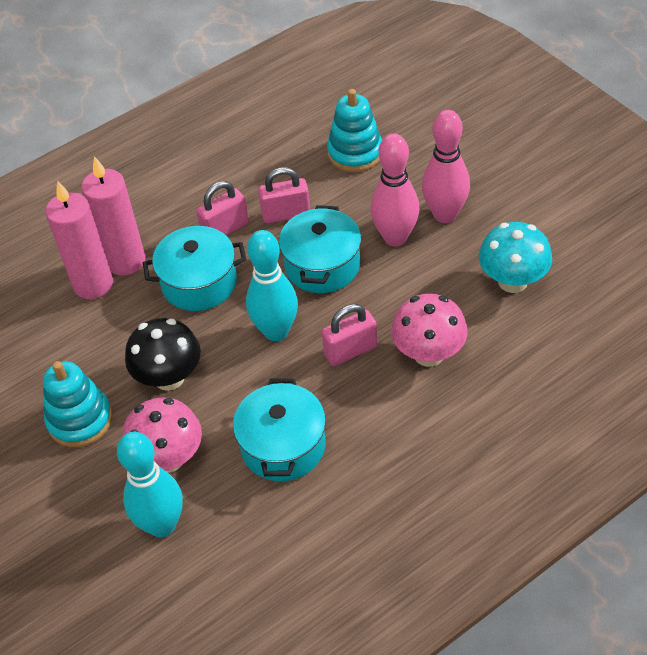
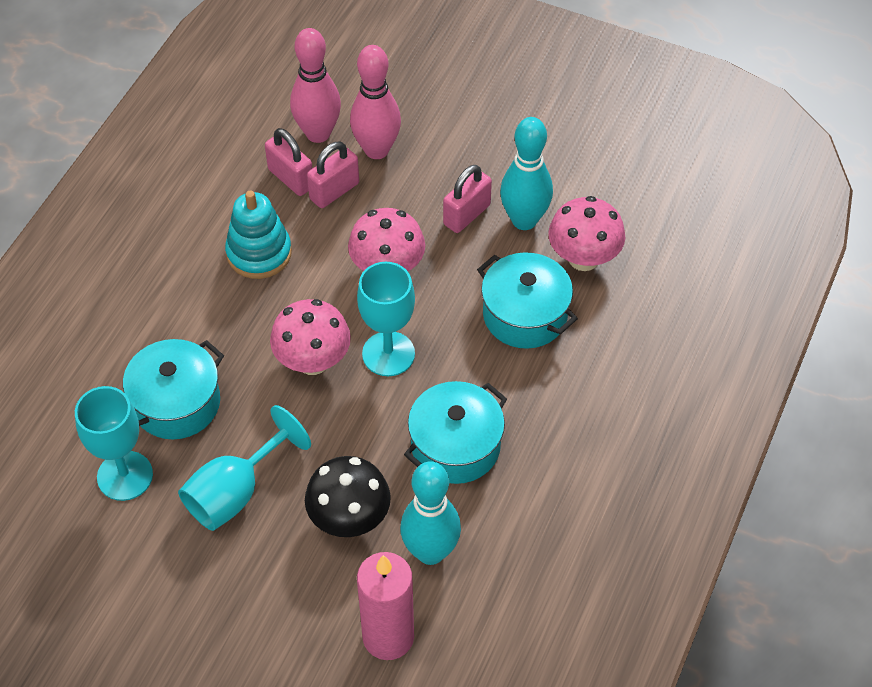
pink candle: 2 -> 1
pink mushroom: 2 -> 3
turquoise goblet: 0 -> 3
turquoise mushroom: 1 -> 0
turquoise stacking toy: 2 -> 1

